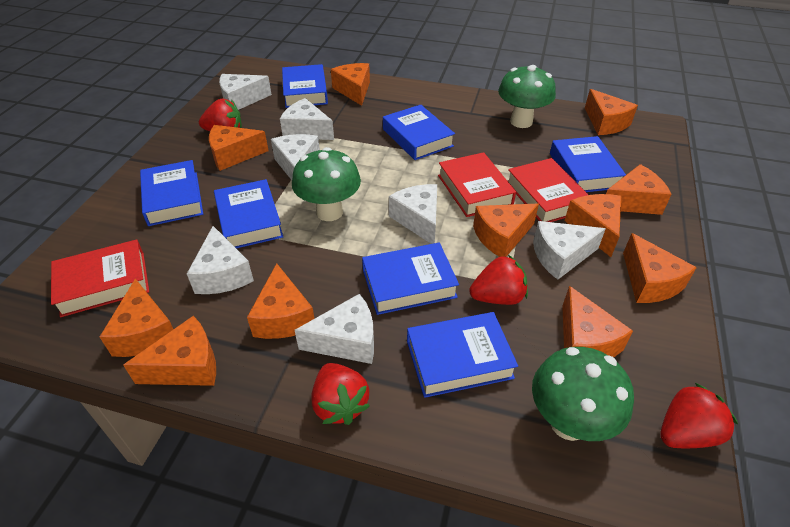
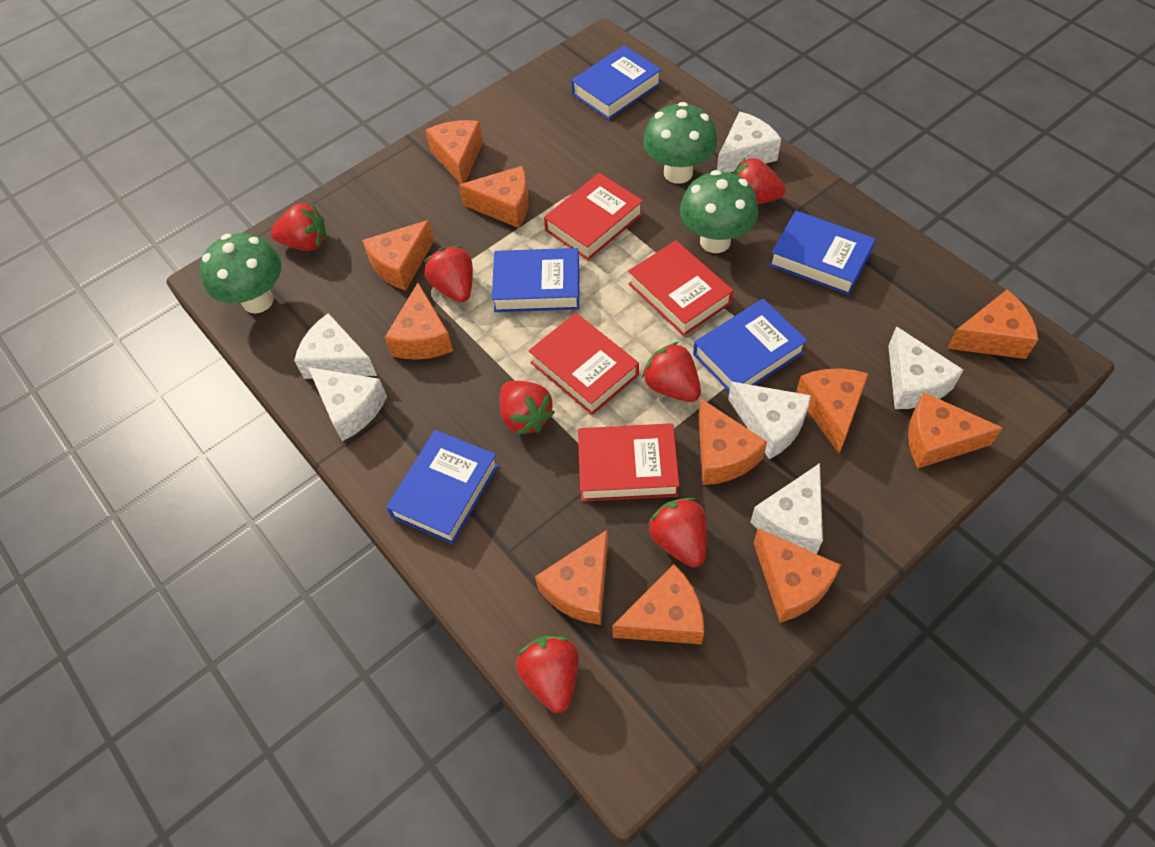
blue book: 7 -> 5
red book: 3 -> 4
red strawberry: 4 -> 7
white cheese: 7 -> 6

